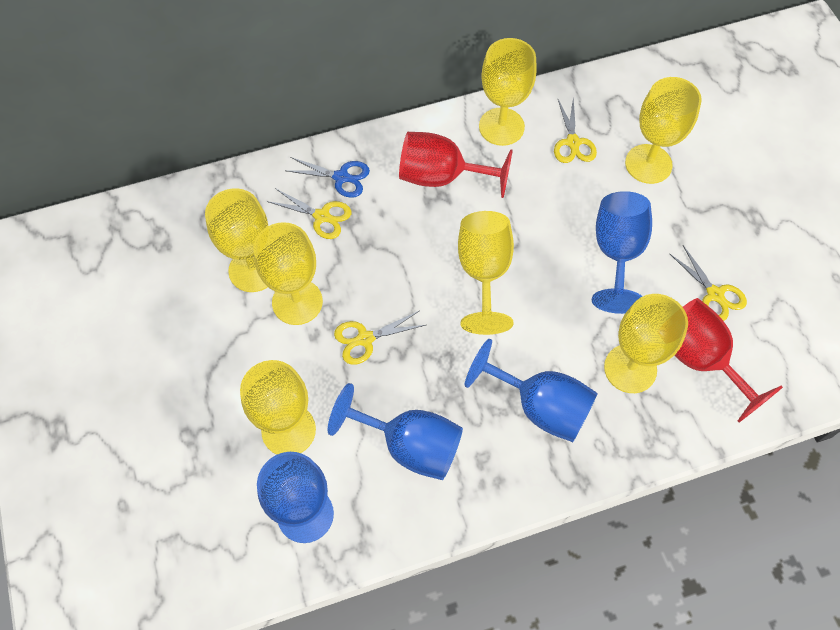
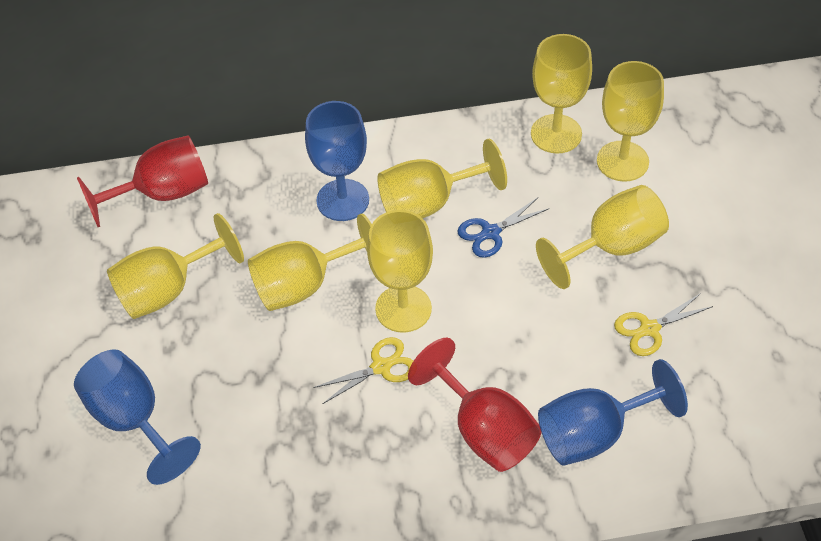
blue goblet: 4 -> 3
yellow scissors: 4 -> 2

